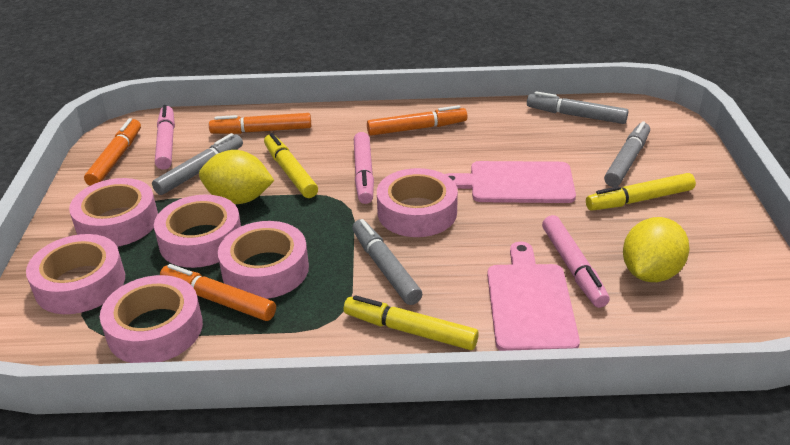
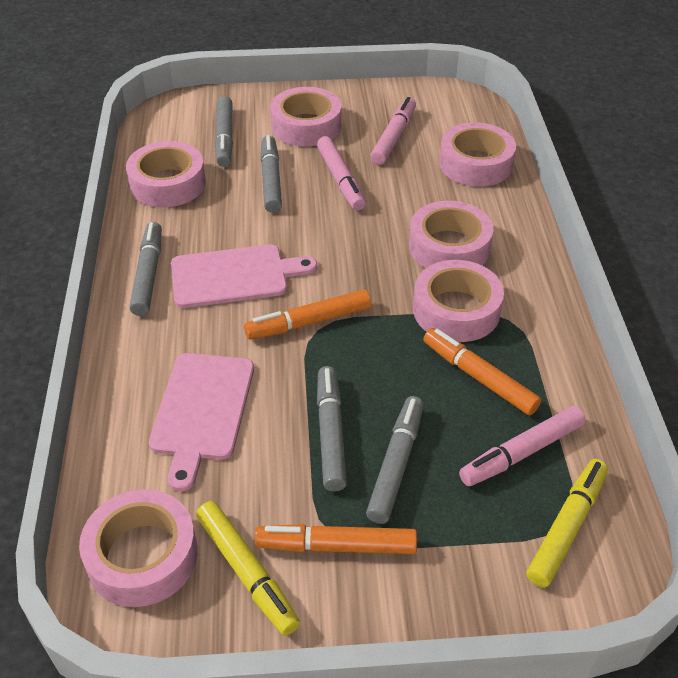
grey marker: 4 -> 5
orange marker: 4 -> 3
yellow lemon: 2 -> 0
yellow marker: 3 -> 2

